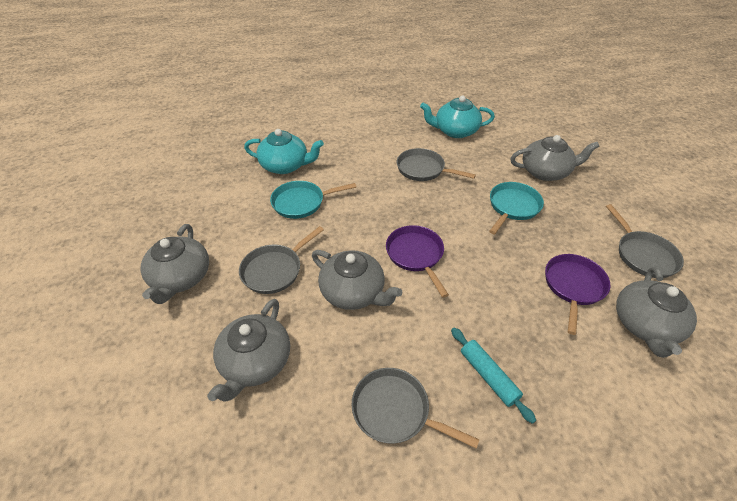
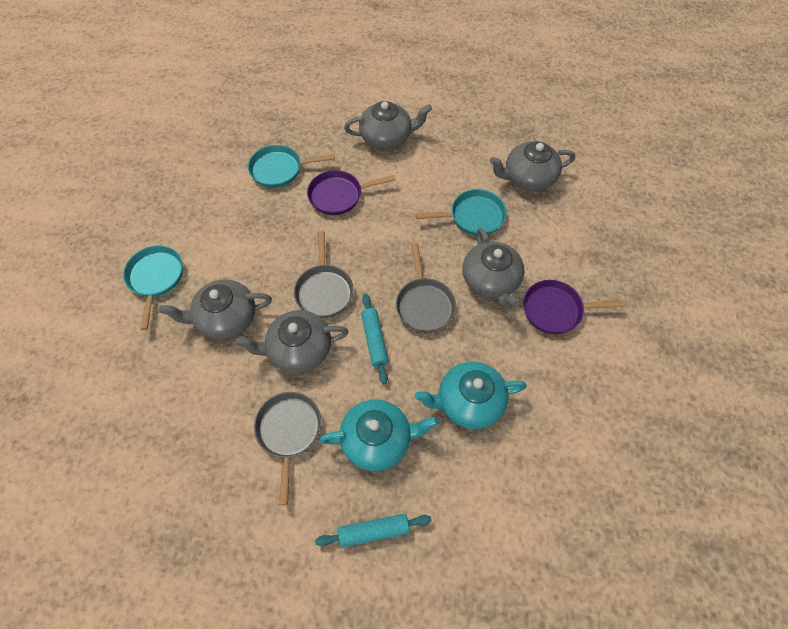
grey pan: 4 -> 3
turquoise pan: 2 -> 3
turquoise rolling pin: 1 -> 2

